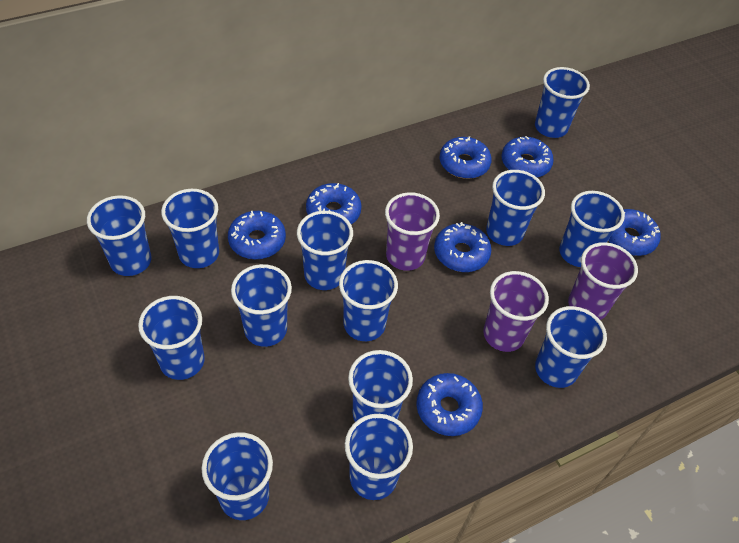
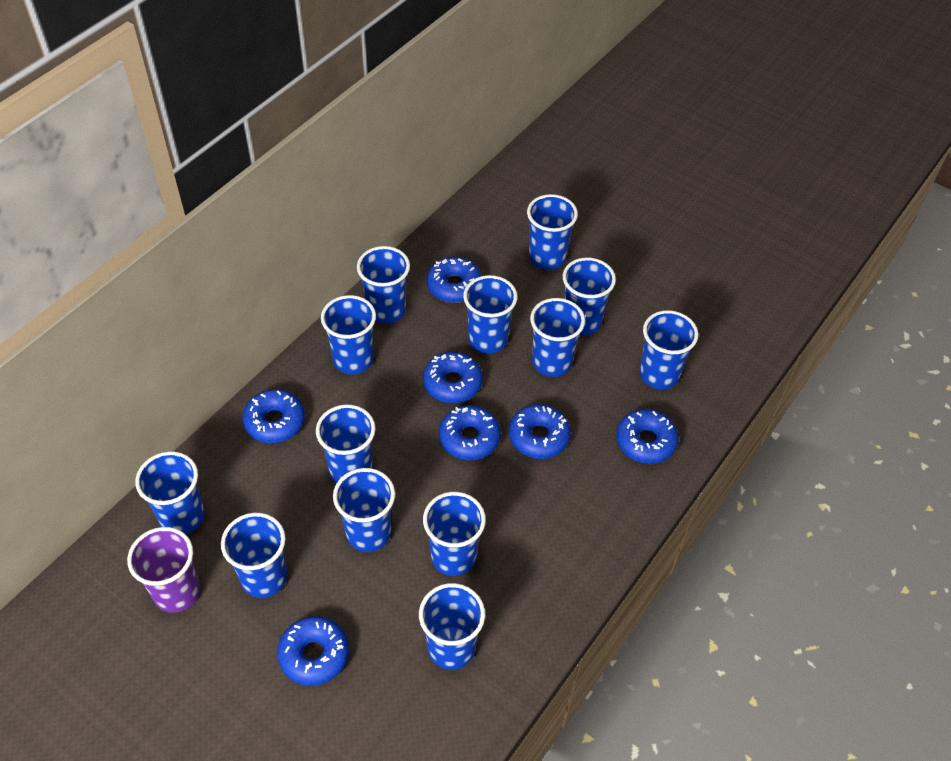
purple cup: 3 -> 1

